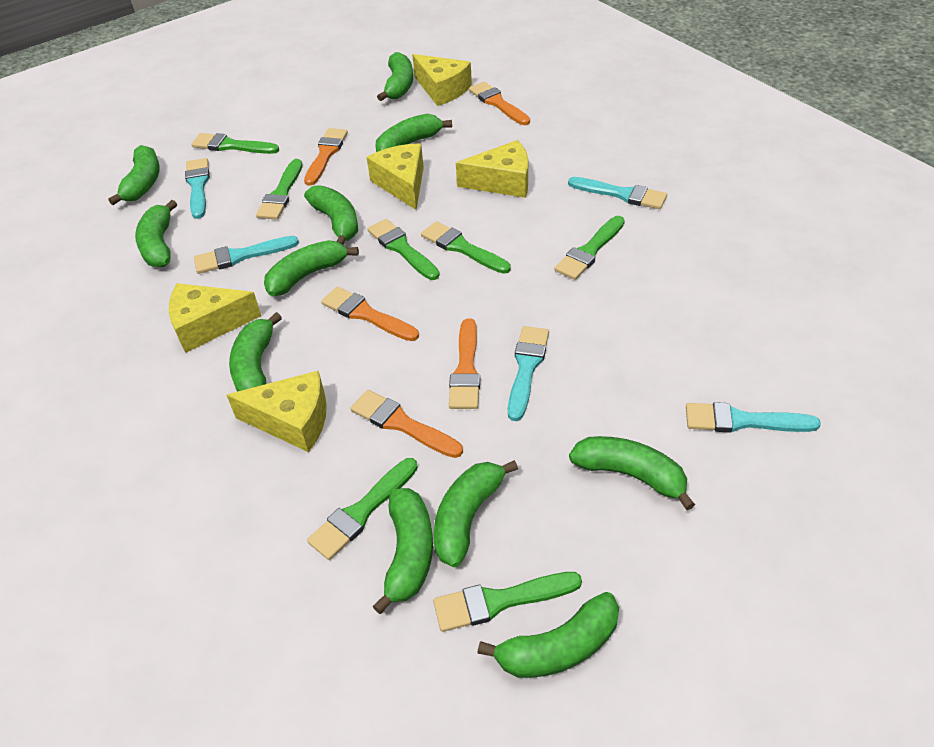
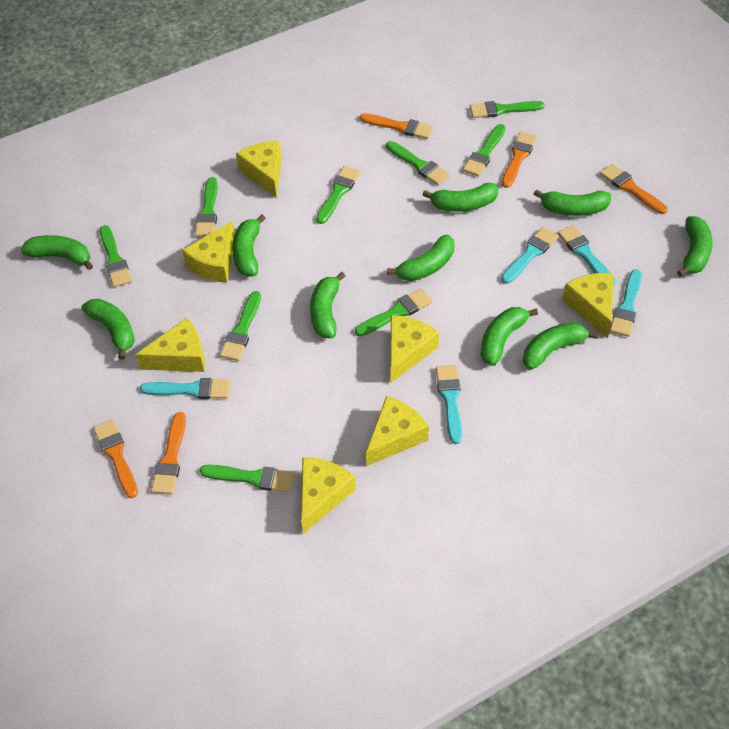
green banana: 11 -> 10
green brush: 7 -> 9
yellow cheese: 5 -> 7

